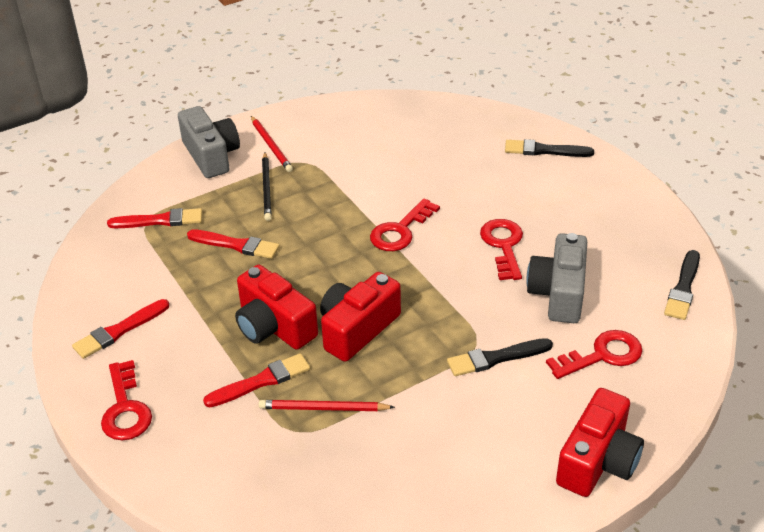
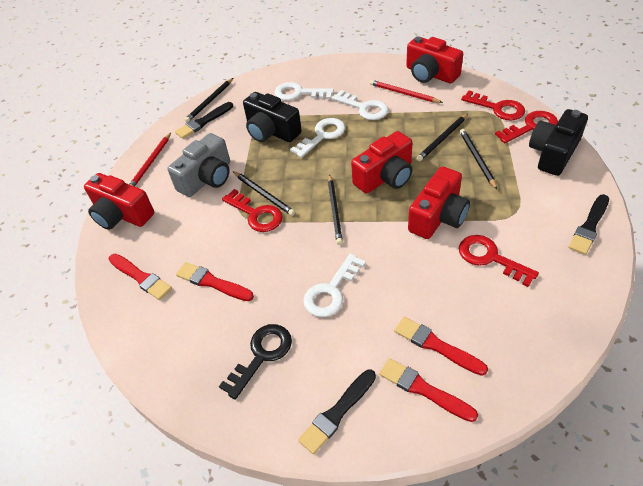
black camera: 0 -> 2
black key: 0 -> 1
black pencil: 1 -> 5
grey camera: 2 -> 1
red camera: 3 -> 4
white key: 0 -> 4

